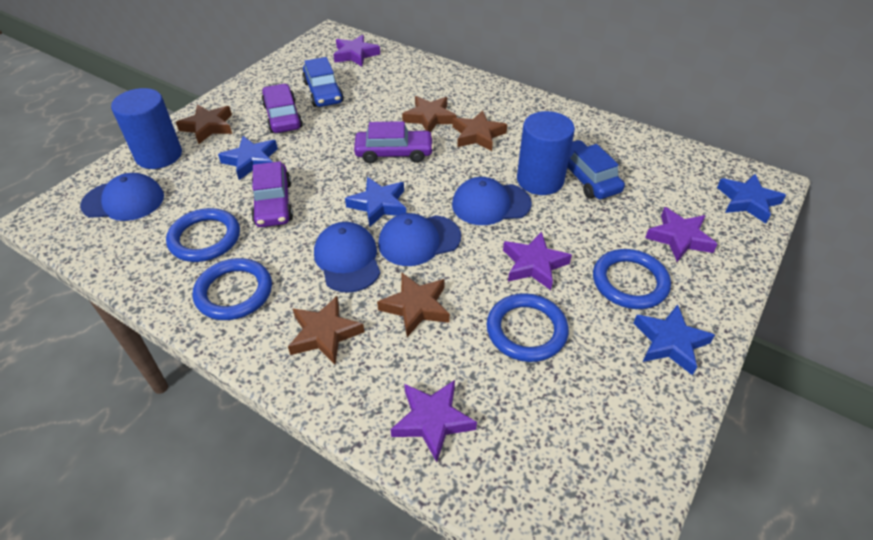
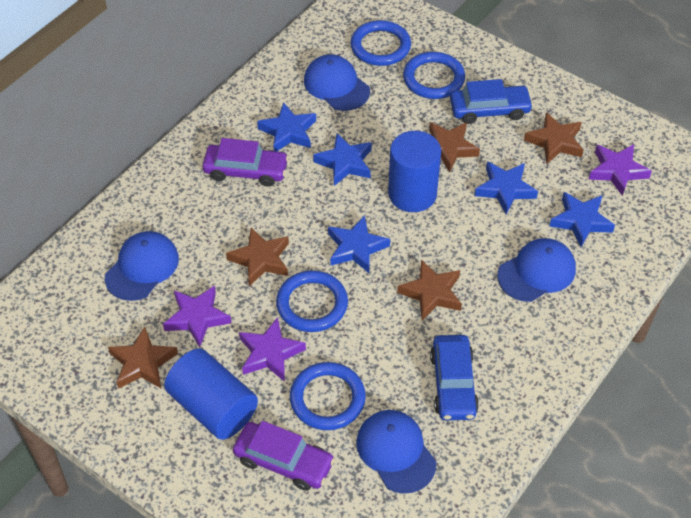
blue star: 4 -> 5
purple car: 3 -> 2
purple star: 4 -> 3

